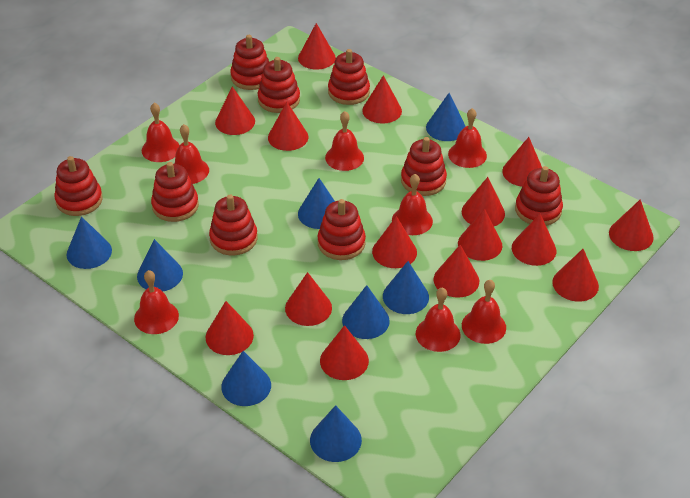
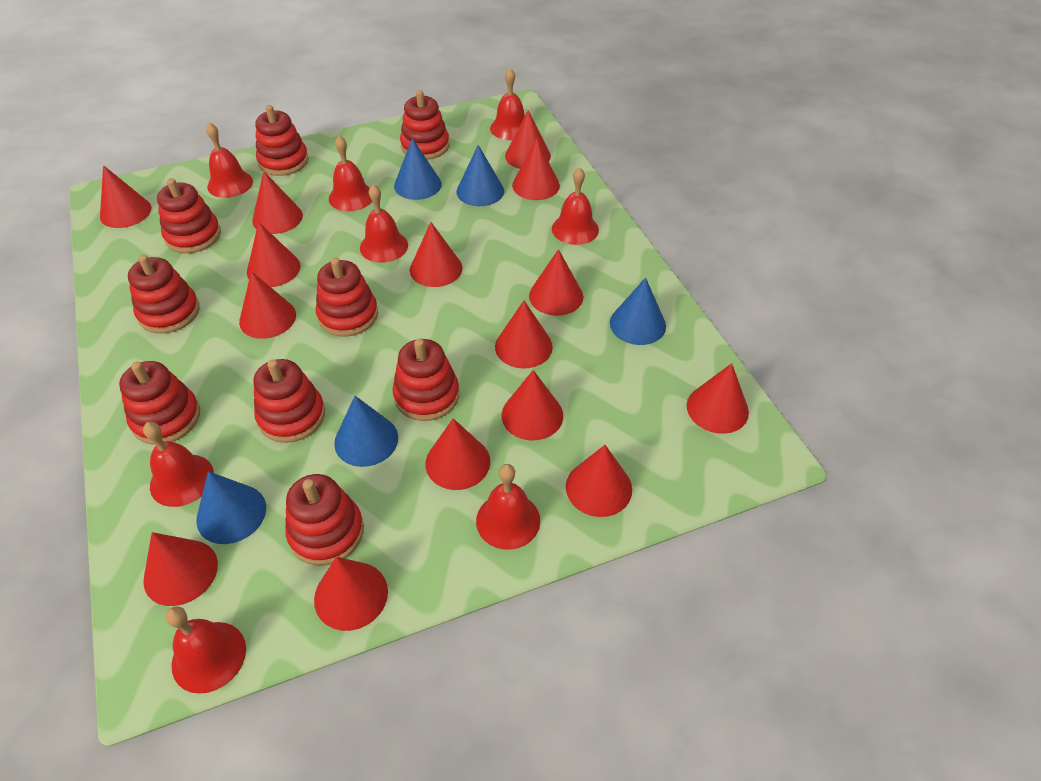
blue cone: 8 -> 5

